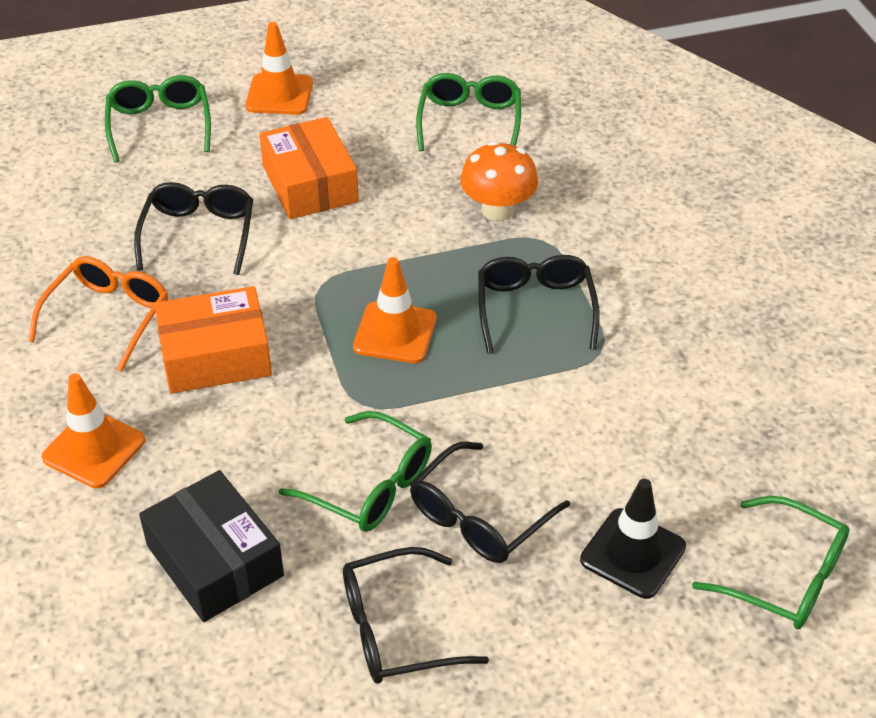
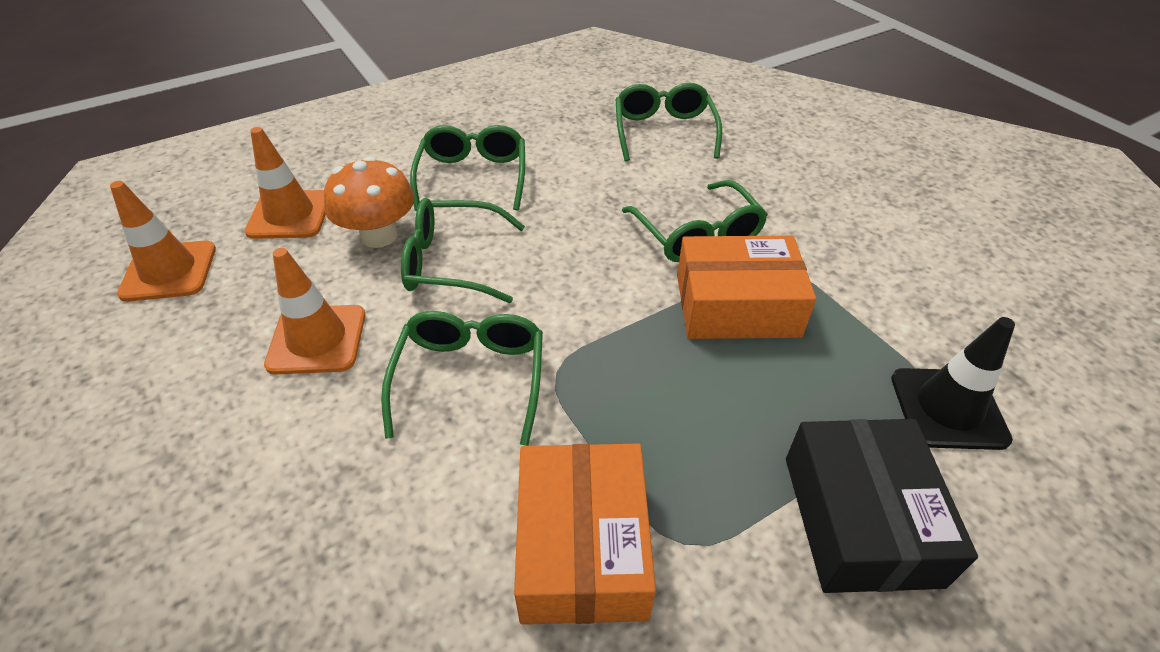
black glasses: 4 -> 0
green glasses: 4 -> 5
orange glasses: 1 -> 0

